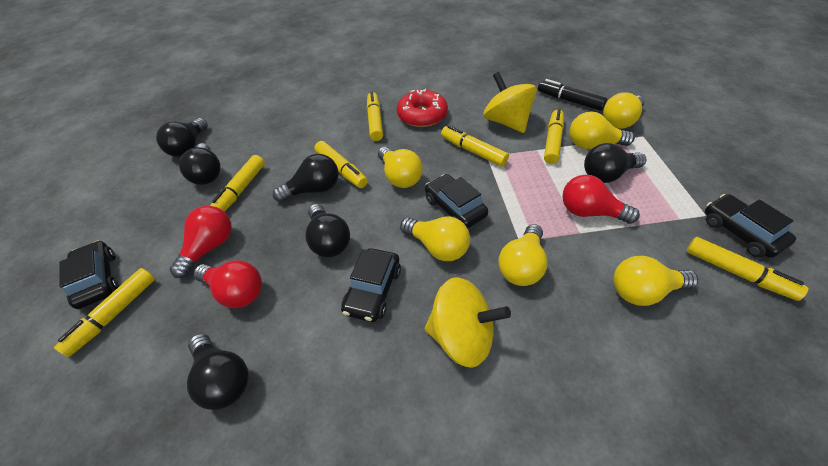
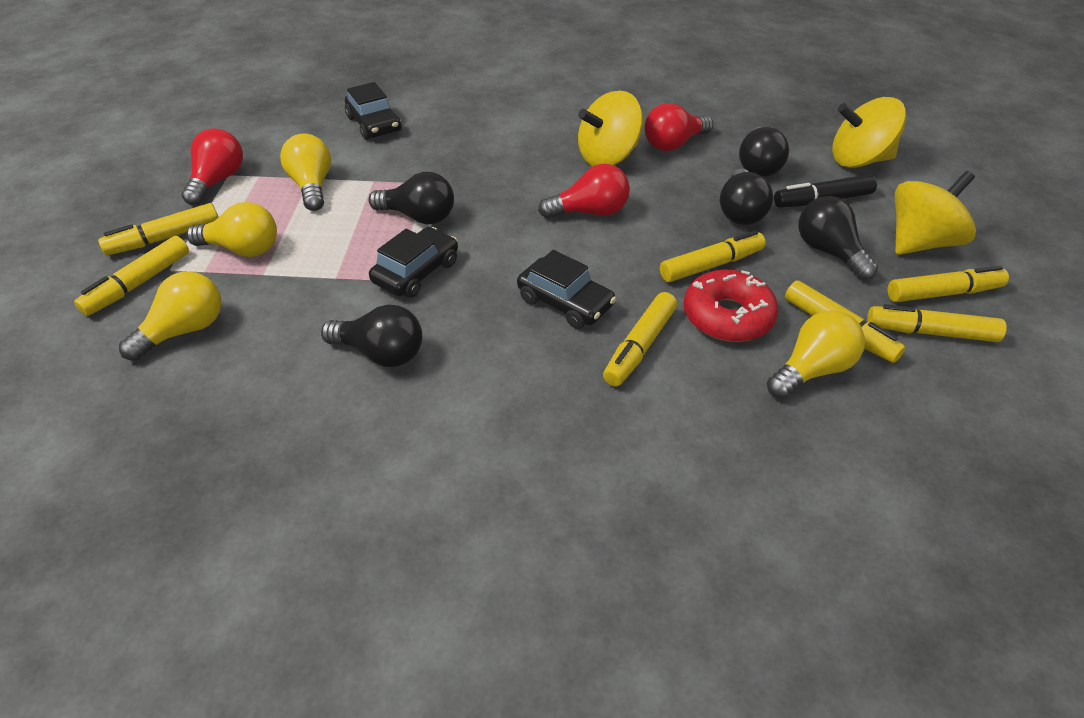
black car: 4 -> 3
black light bulb: 6 -> 5
yellow light bulb: 6 -> 4
yellow spinning top: 2 -> 3

